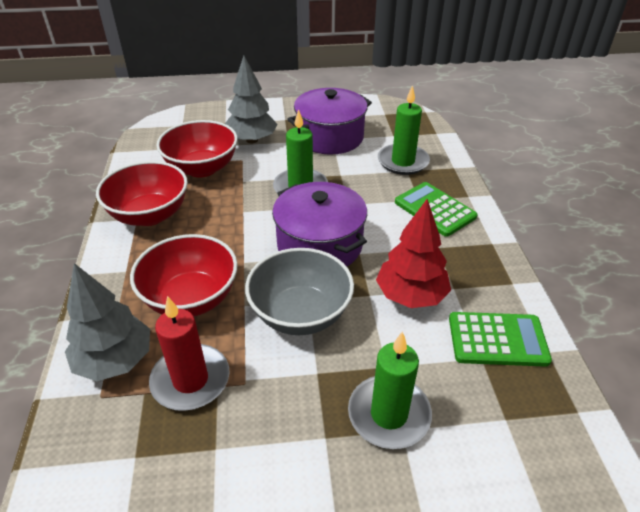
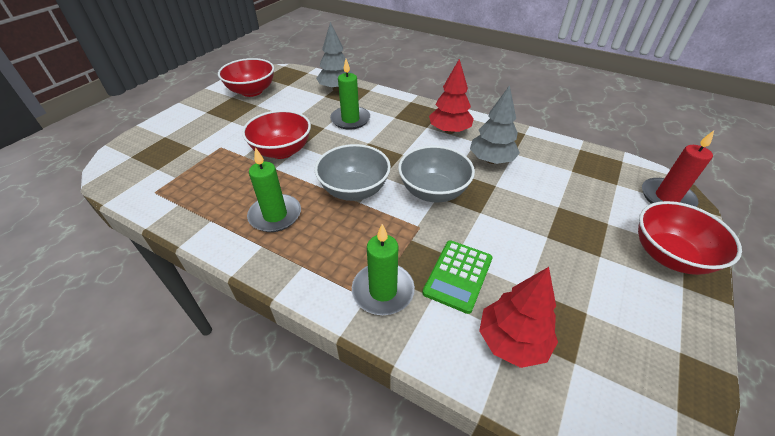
green calculator: 2 -> 1
grey bowl: 1 -> 2
purple pot: 2 -> 0
red tree: 1 -> 2

